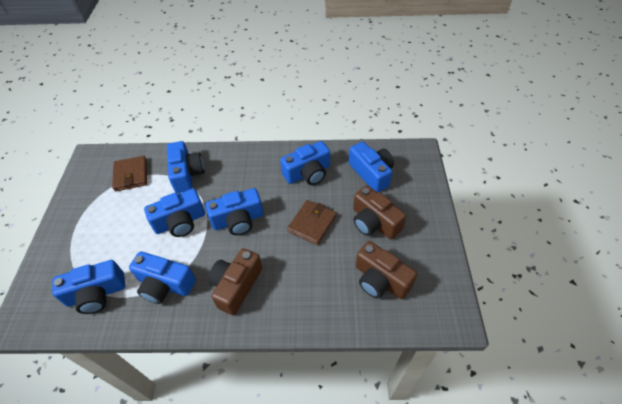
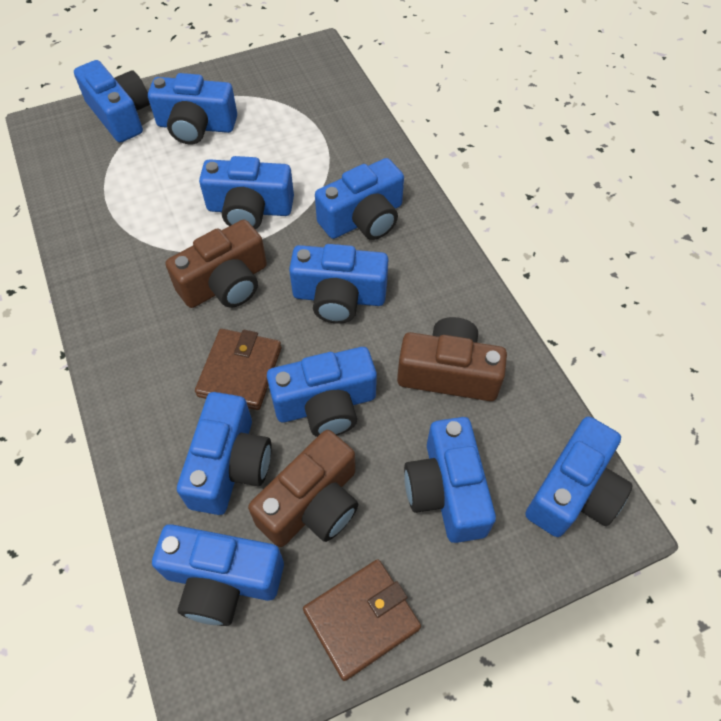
blue camera: 7 -> 10

